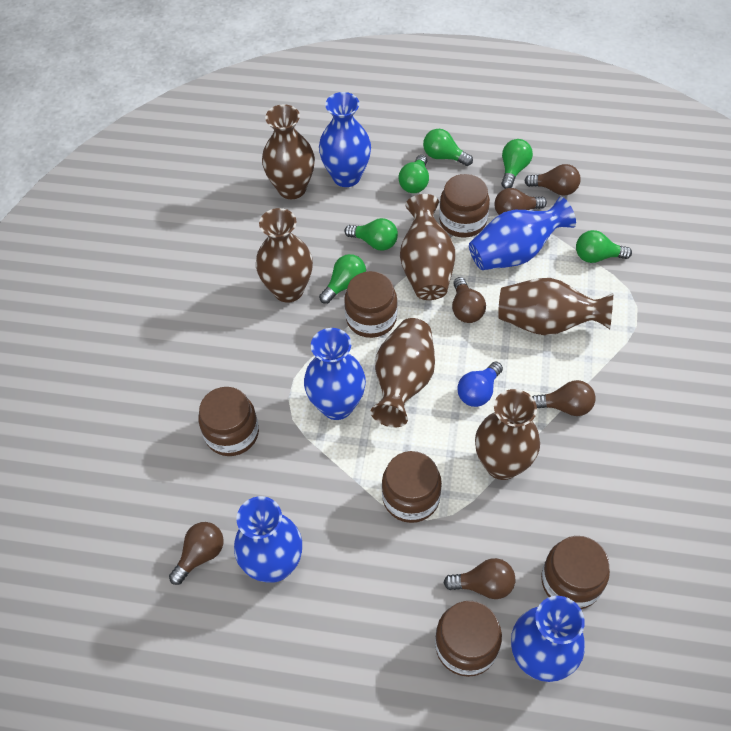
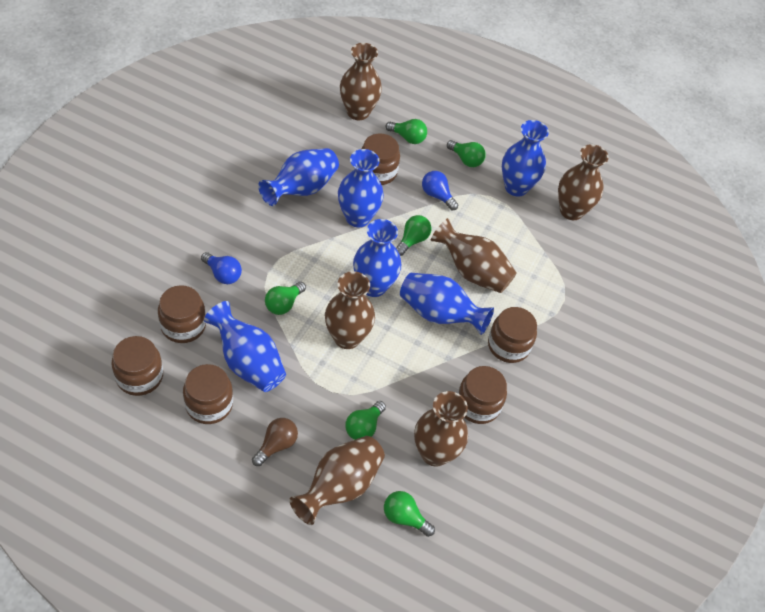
blue light bulb: 1 -> 2
blue vase: 5 -> 6
brown light bulb: 6 -> 1

